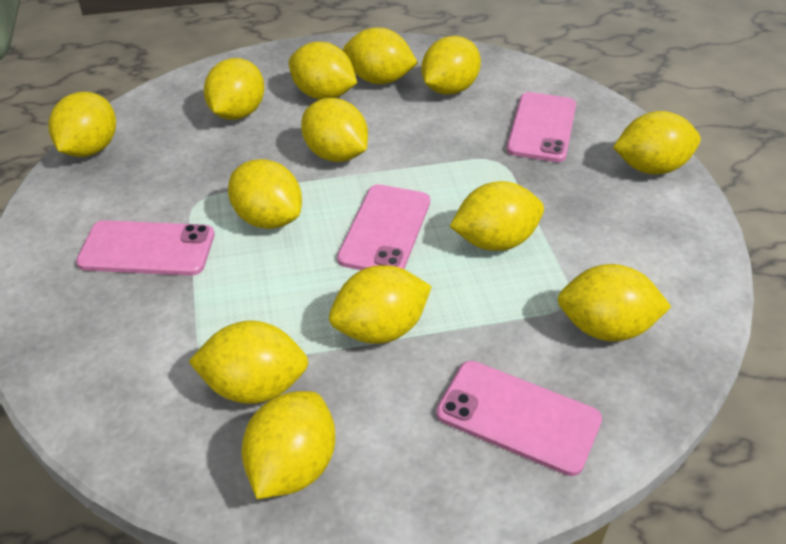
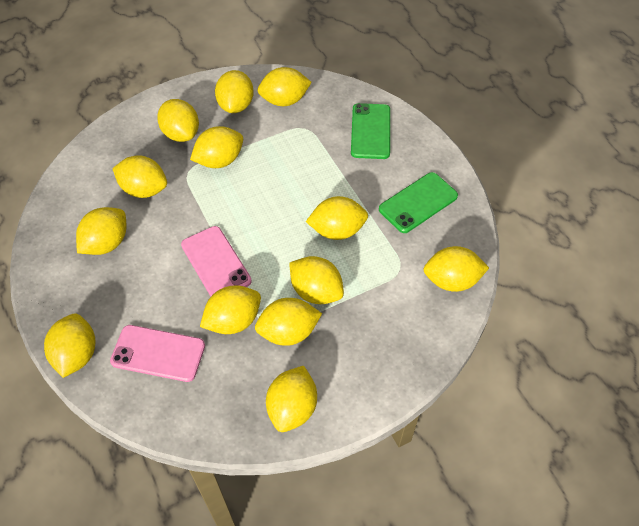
green phone: 0 -> 2
pink phone: 4 -> 2

